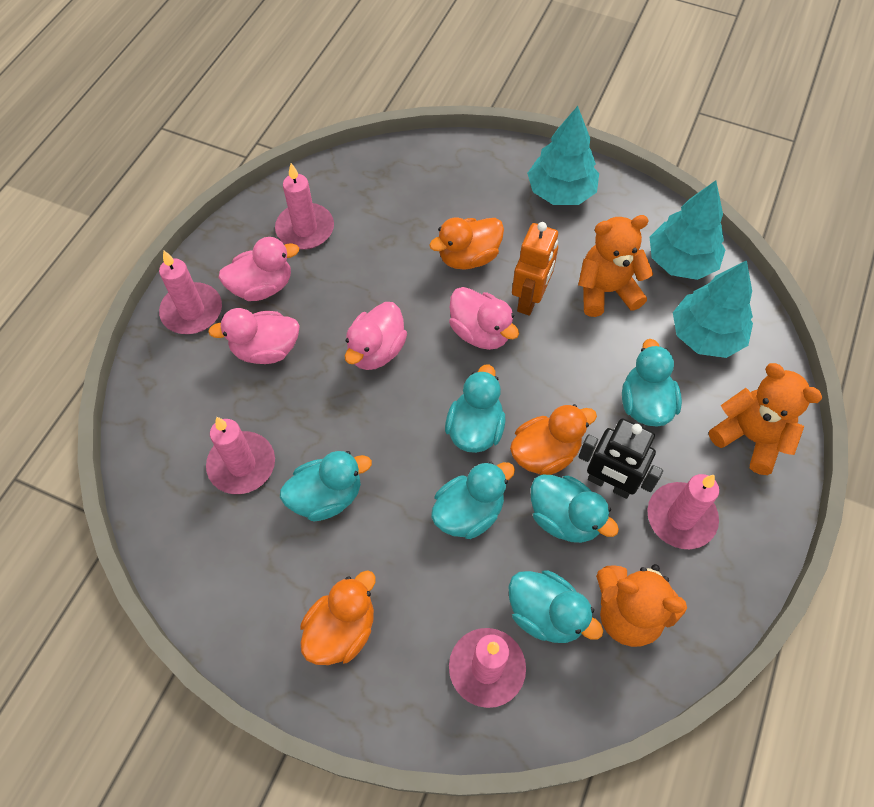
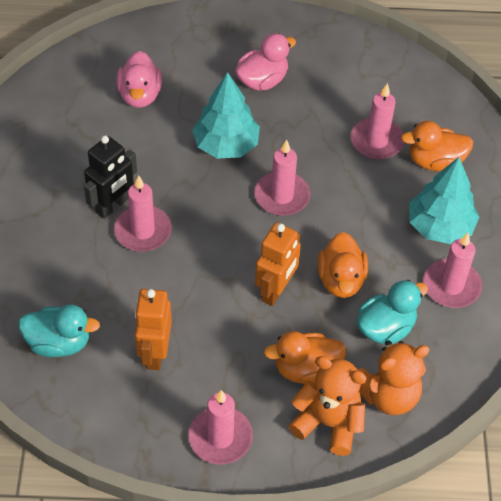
orange robot: 1 -> 2
orange teddy bear: 3 -> 2
pink duck: 4 -> 2
turquoise duck: 6 -> 2
turquoise tree: 3 -> 2

